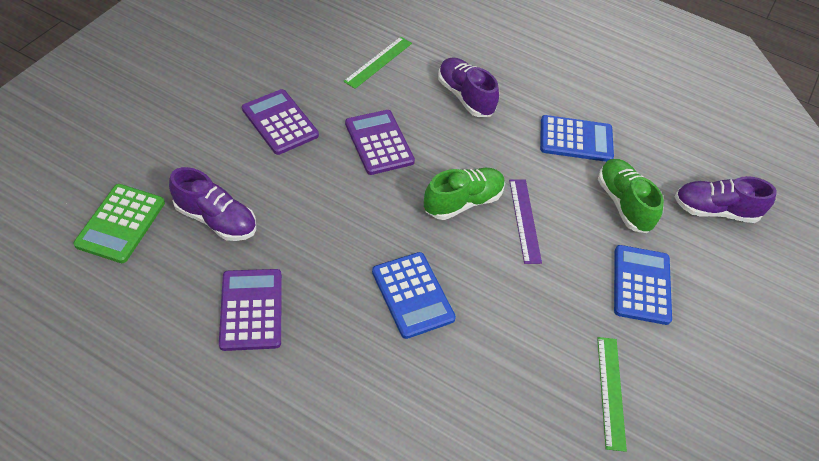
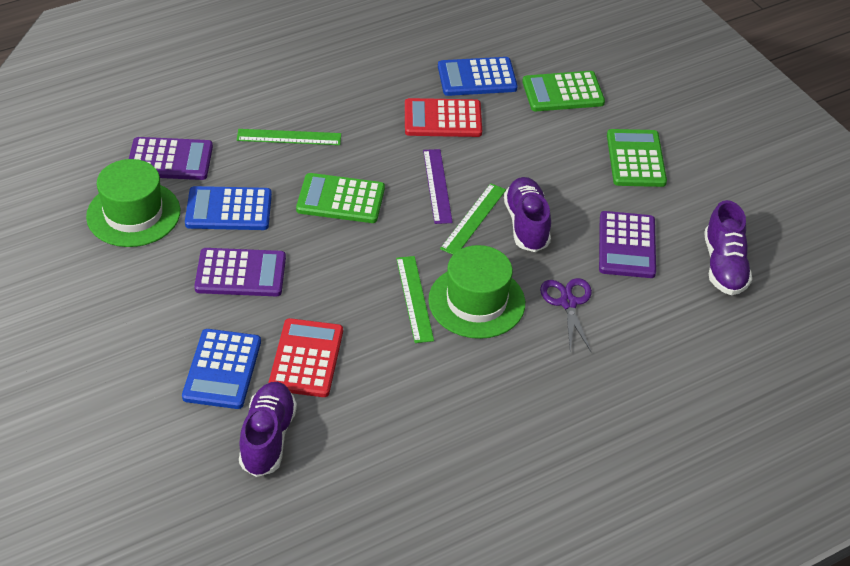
green calculator: 1 -> 3
green hat: 0 -> 2
green ruler: 2 -> 3
green shoe: 2 -> 0
purple scissors: 0 -> 1
red calculator: 0 -> 2

